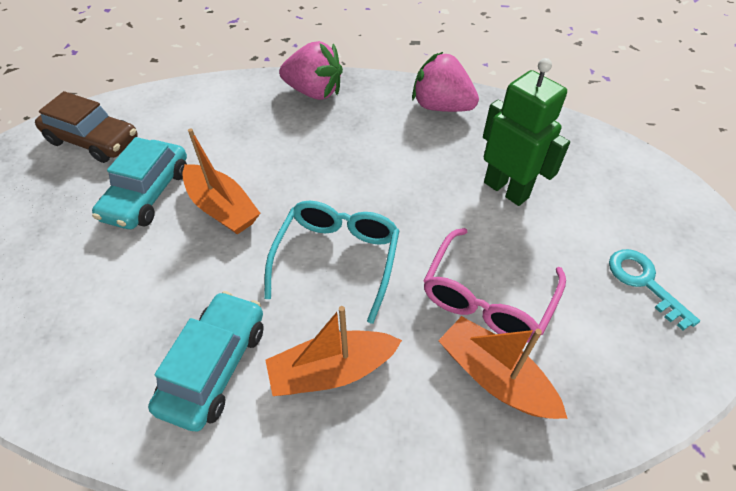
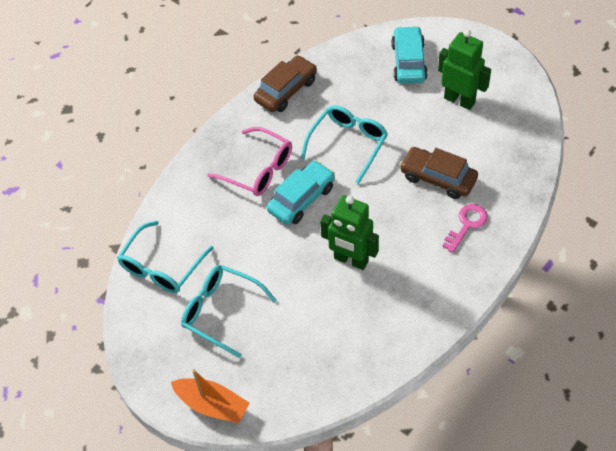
brown car: 1 -> 2
green robot: 1 -> 2
orange boat: 3 -> 1
pink key: 0 -> 1
pink strawberry: 2 -> 0
turquoise glasses: 1 -> 3
turquoise key: 1 -> 0

